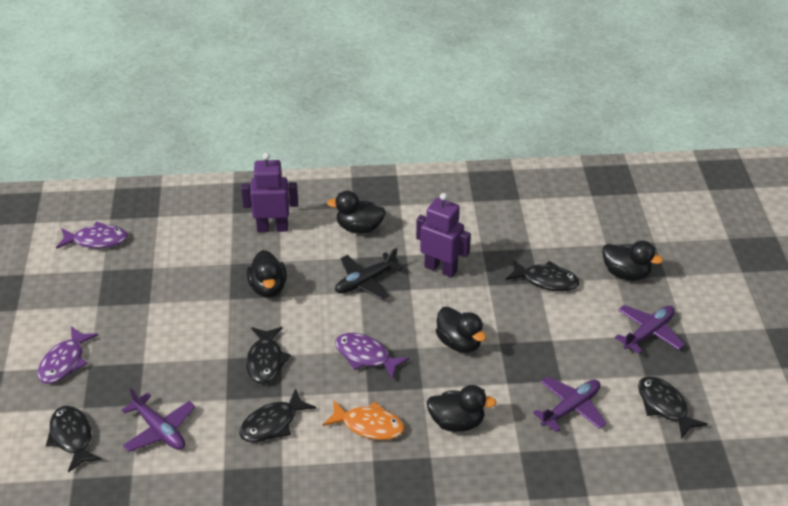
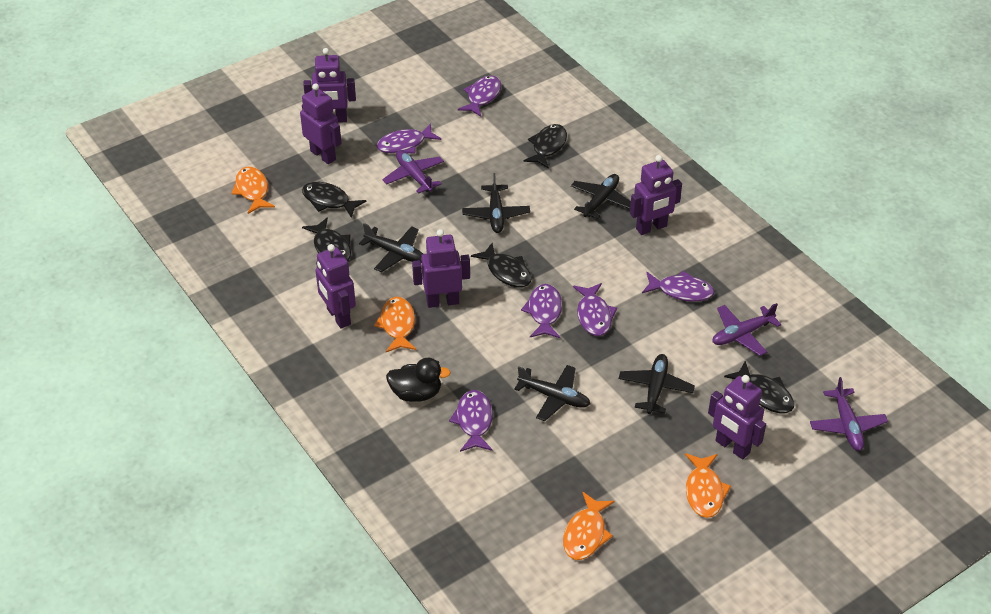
black duck: 5 -> 1
black plane: 1 -> 5
orange fish: 1 -> 4
purple fish: 3 -> 6
purple robot: 2 -> 6

